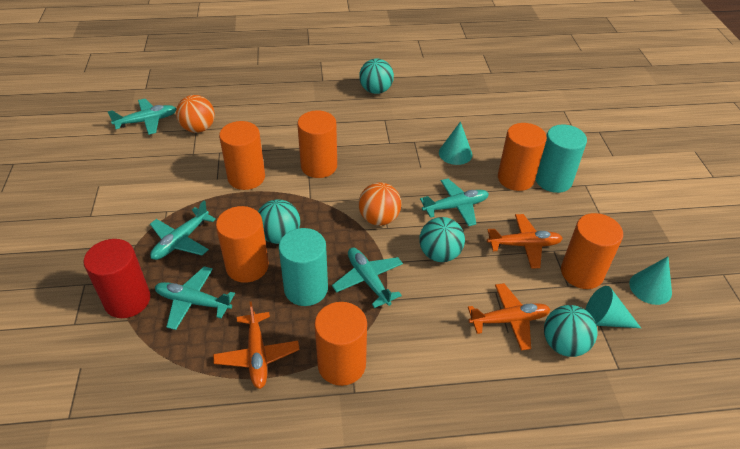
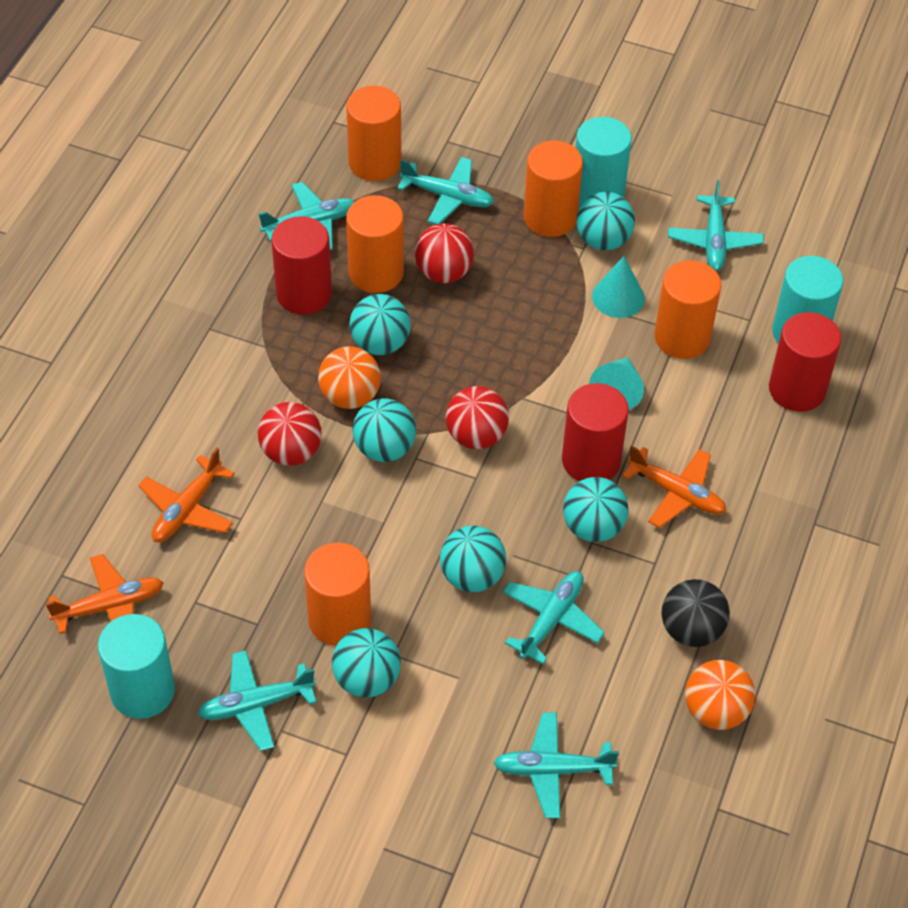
black ball: 0 -> 1
orange cylinder: 6 -> 5
red ball: 0 -> 3
red cylinder: 1 -> 3
turquoise ball: 4 -> 6
turquoise cone: 3 -> 2
turquoise cylinder: 2 -> 3
turquoise plane: 5 -> 6

